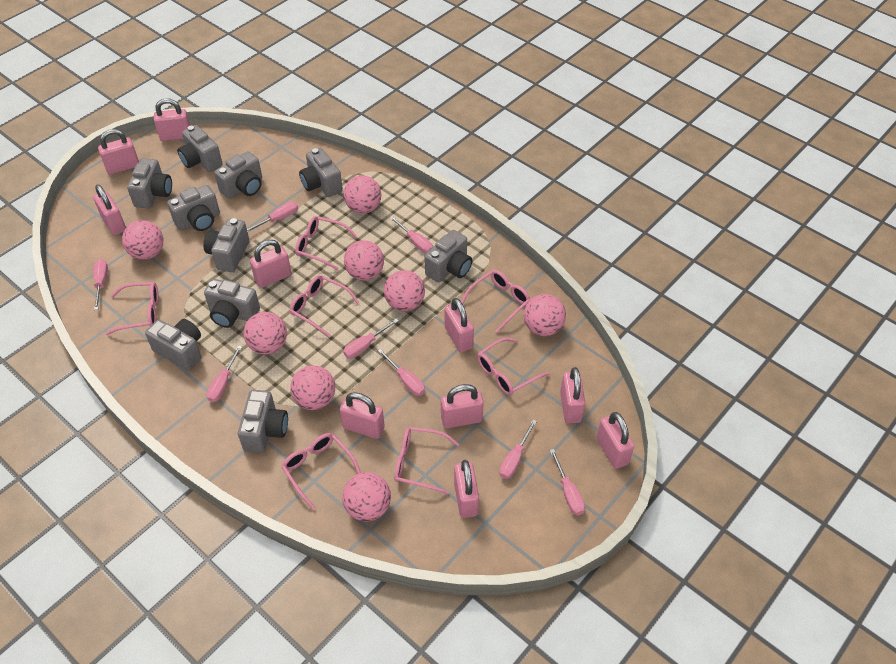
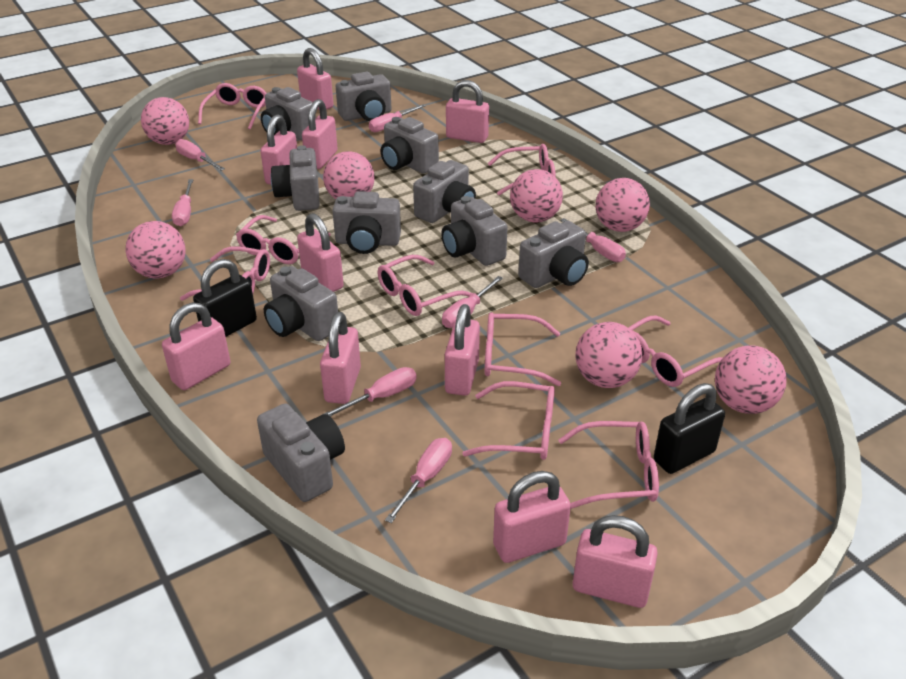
black padlock: 0 -> 2
pink ball: 8 -> 7
pink glasses: 7 -> 9
pink screwdriver: 8 -> 7

